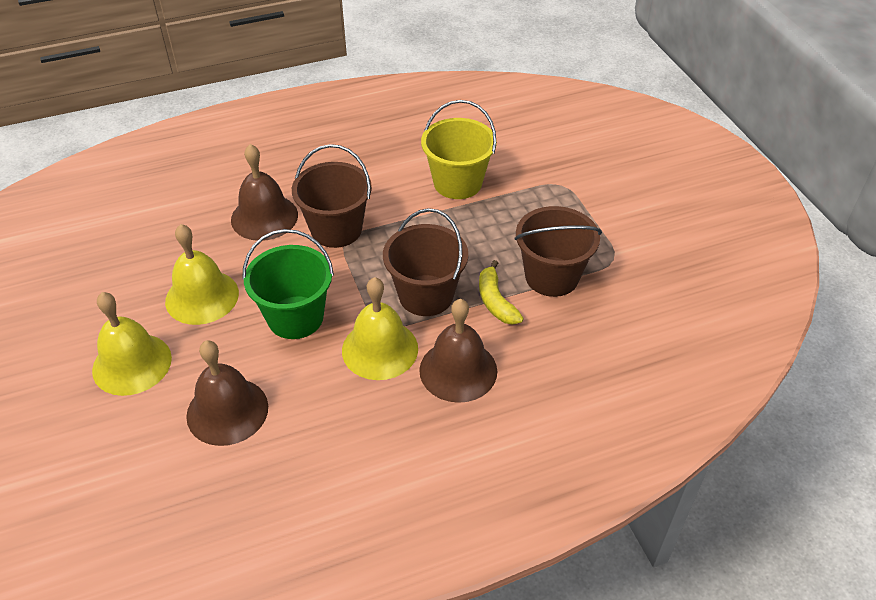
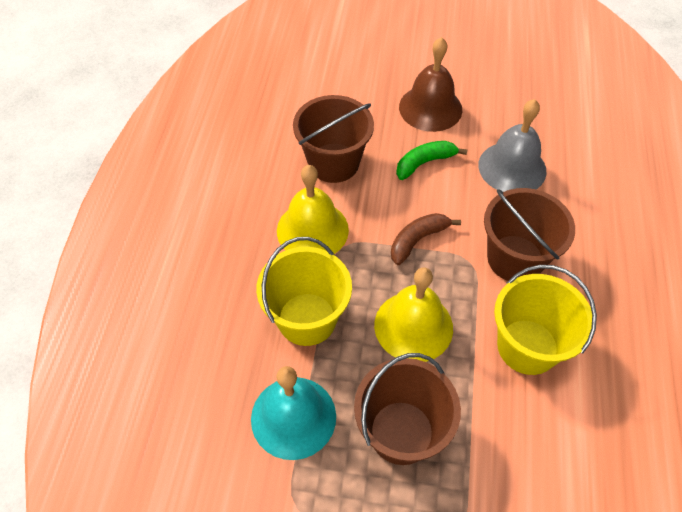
brown banana: 0 -> 1
brown bell: 3 -> 1
green banana: 0 -> 1
green bucket: 1 -> 0
grey bell: 0 -> 1
turquoise bell: 0 -> 1
yellow banana: 1 -> 0
yellow bell: 3 -> 2
yellow bucket: 1 -> 2

